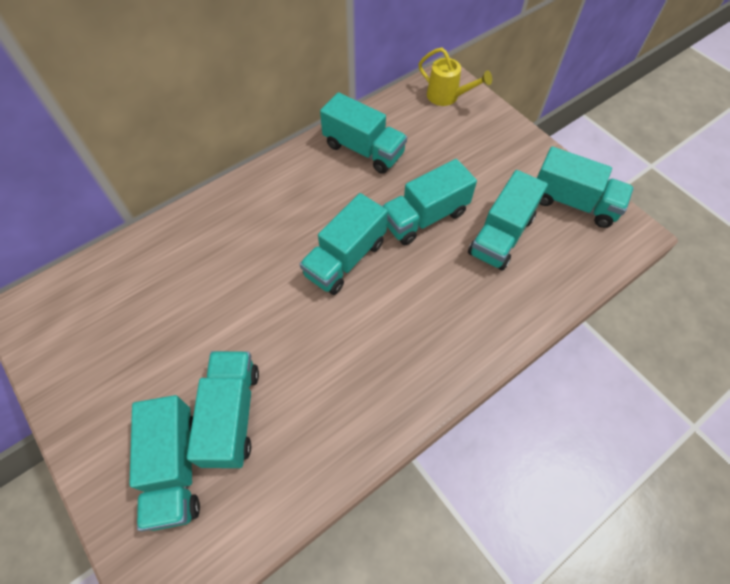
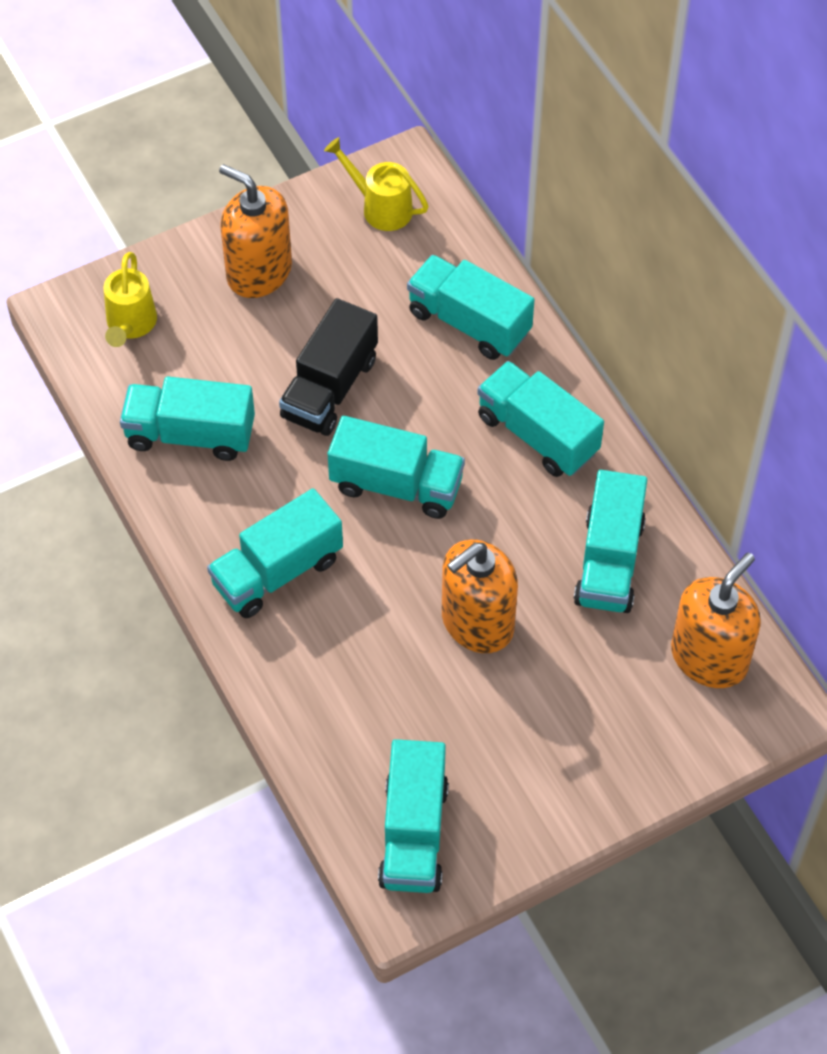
black truck: 0 -> 1
orange soap dispenser: 0 -> 3
yellow watering can: 1 -> 2

